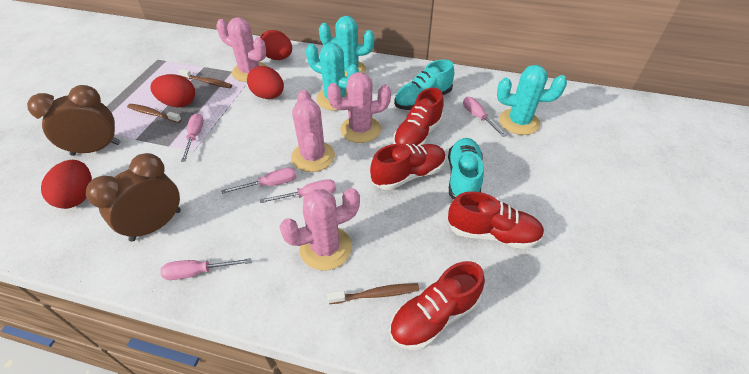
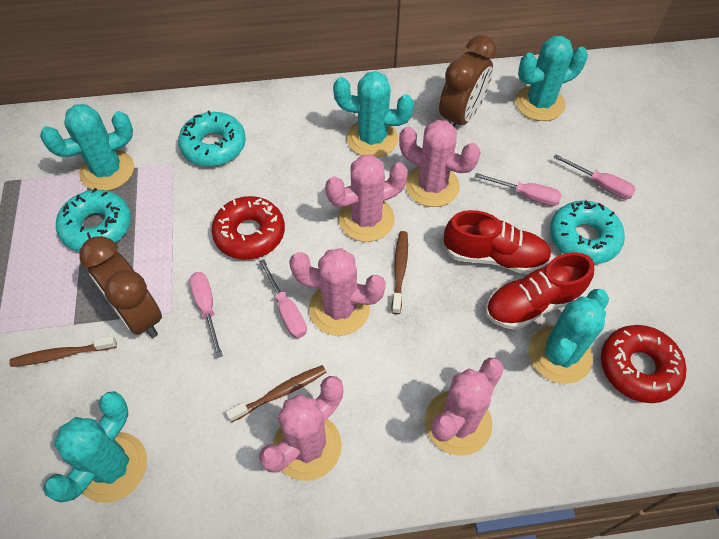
pink cactus: 4 -> 5
pink screwdriver: 5 -> 4
red donut: 0 -> 2
red egg: 4 -> 0
red shoe: 4 -> 2
turquoise cactus: 3 -> 5
turquoise donut: 0 -> 3
turquoise shoe: 2 -> 0

